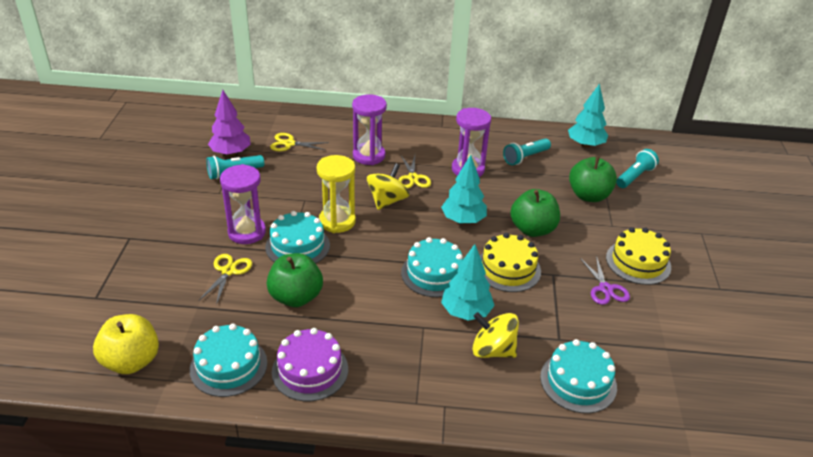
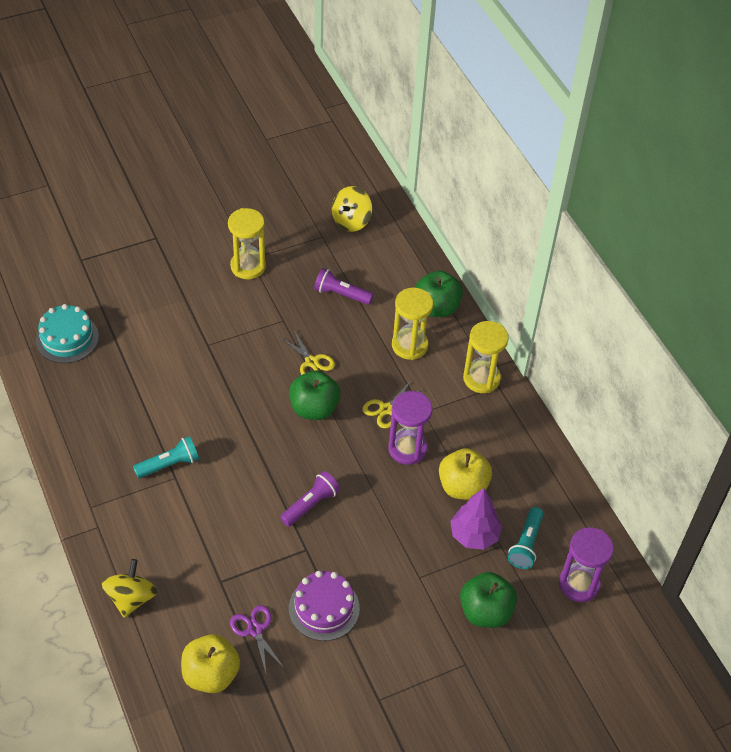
purple flashlight: 0 -> 2
purple hourglass: 3 -> 2
turquoise cake: 4 -> 1
turquoise flashlight: 3 -> 2
turquoise tree: 3 -> 0
yellow apple: 1 -> 2
yellow cake: 2 -> 0
yellow hourglass: 1 -> 3
yellow scissors: 3 -> 2

